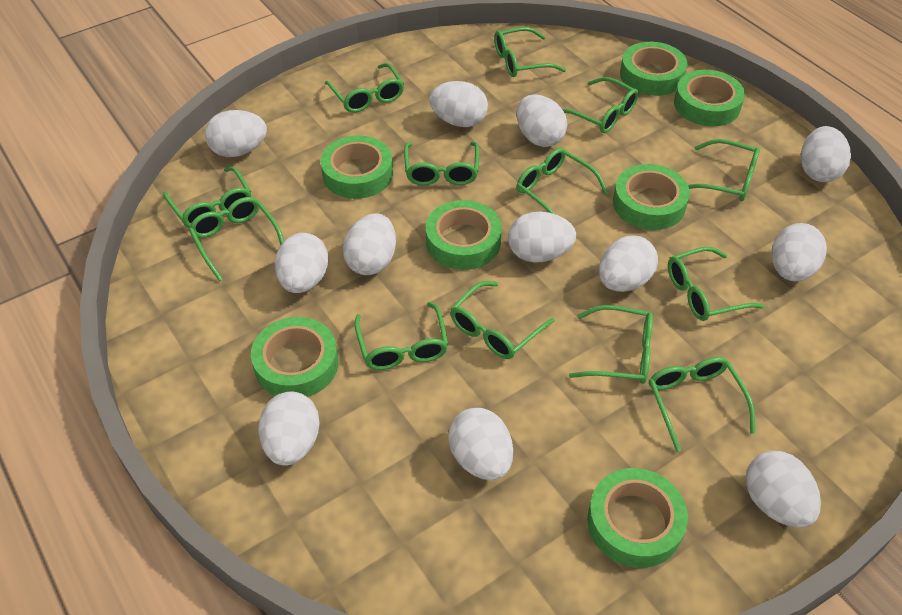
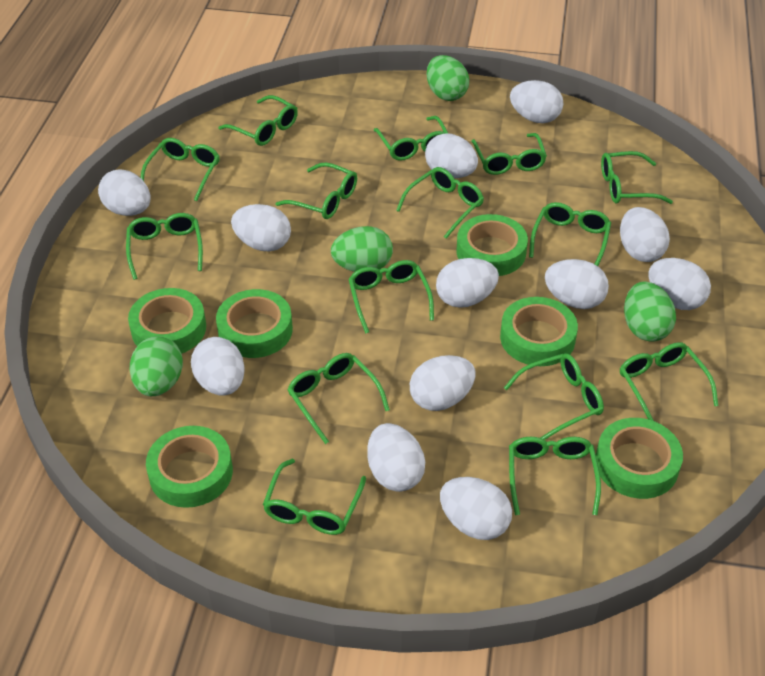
green egg: 0 -> 4
green glasses: 13 -> 15
green tape: 7 -> 6

